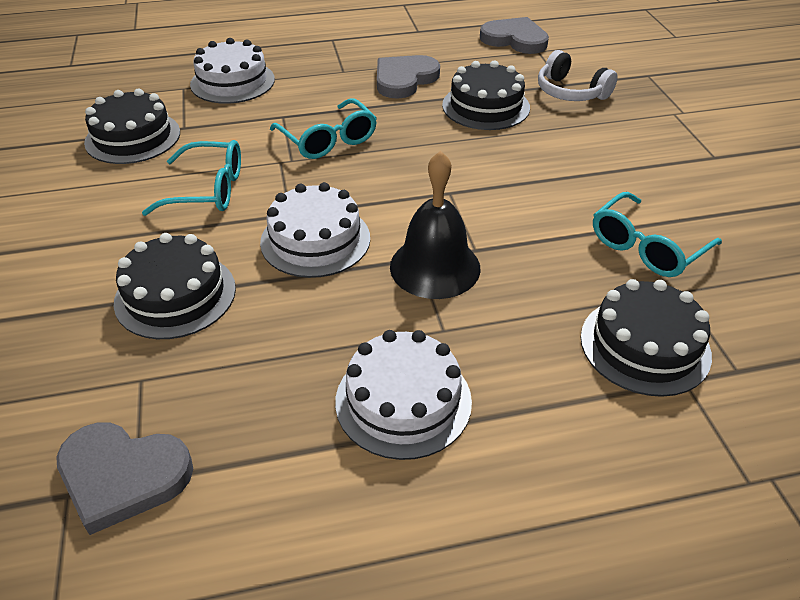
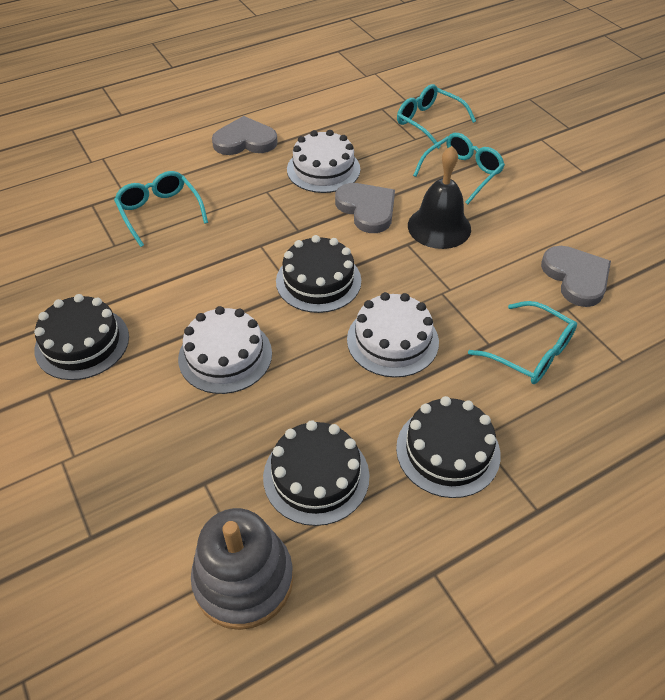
grey stacking toy: 0 -> 1
turquoise glasses: 3 -> 4
white headphones: 1 -> 0

